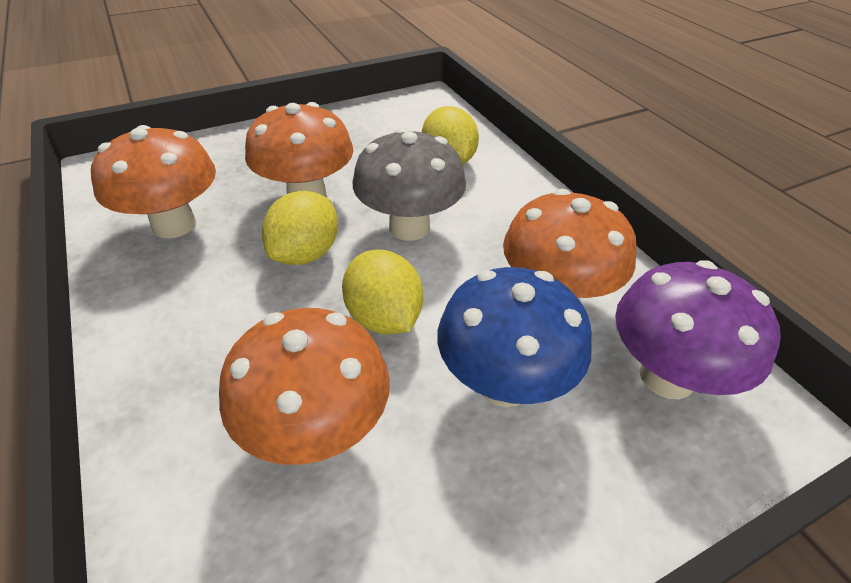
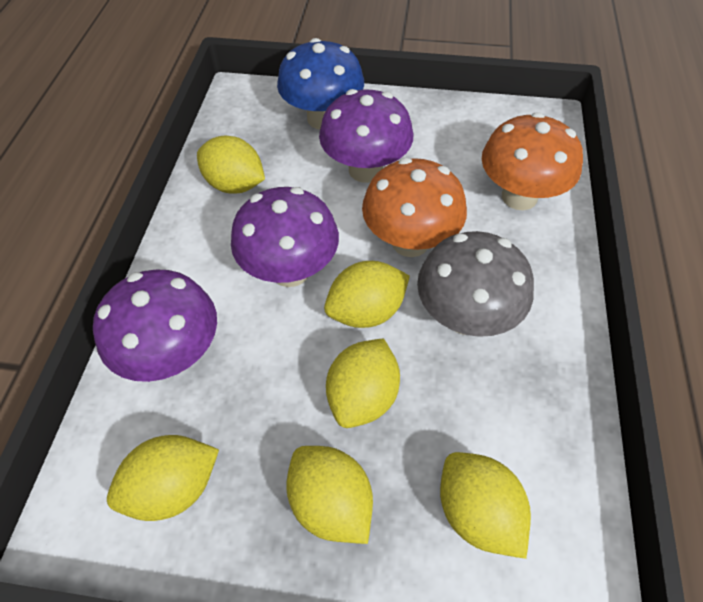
orange mushroom: 4 -> 2
purple mushroom: 1 -> 3
yellow lemon: 3 -> 6

